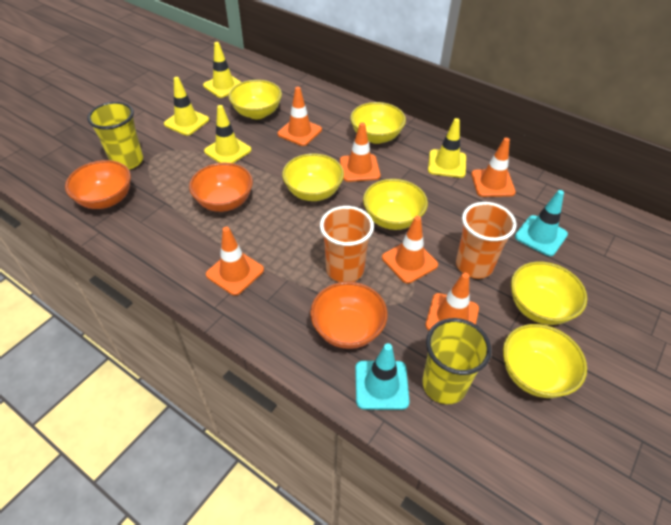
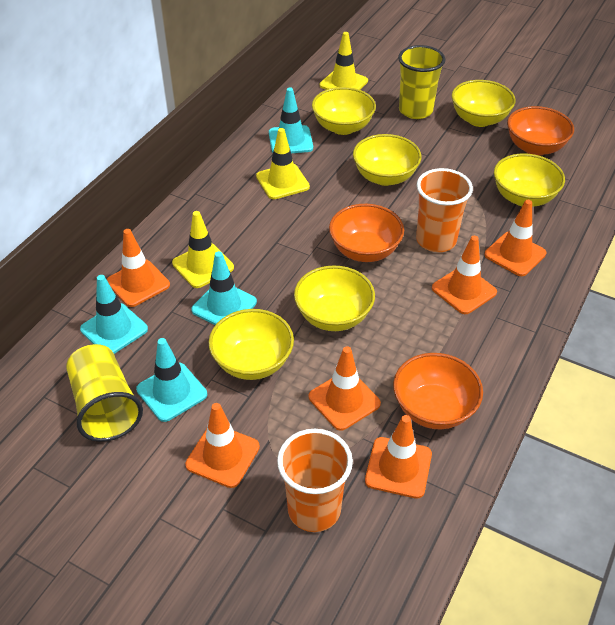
turquoise traffic cone: 2 -> 4
yellow traffic cone: 4 -> 3

